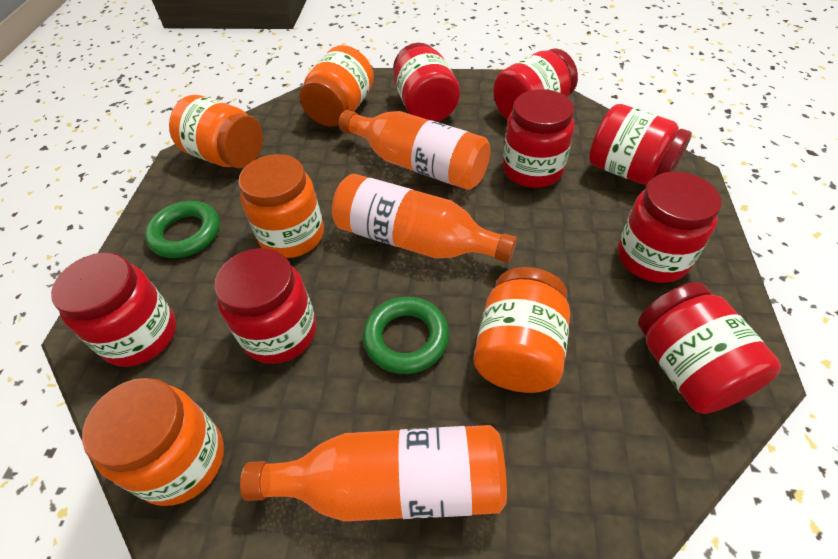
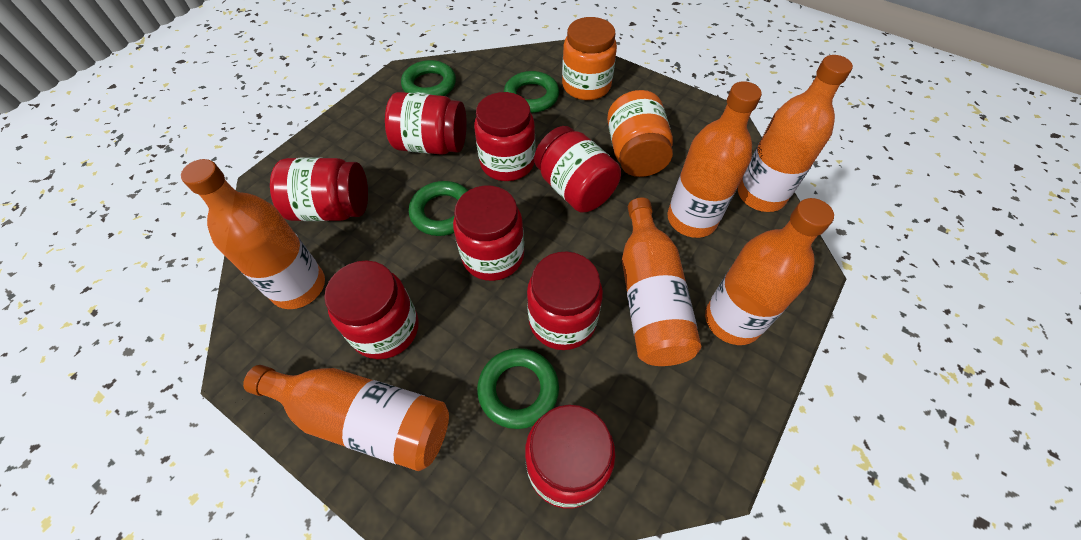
green ring: 2 -> 4
orange bottle: 3 -> 6
orange jar: 5 -> 2

